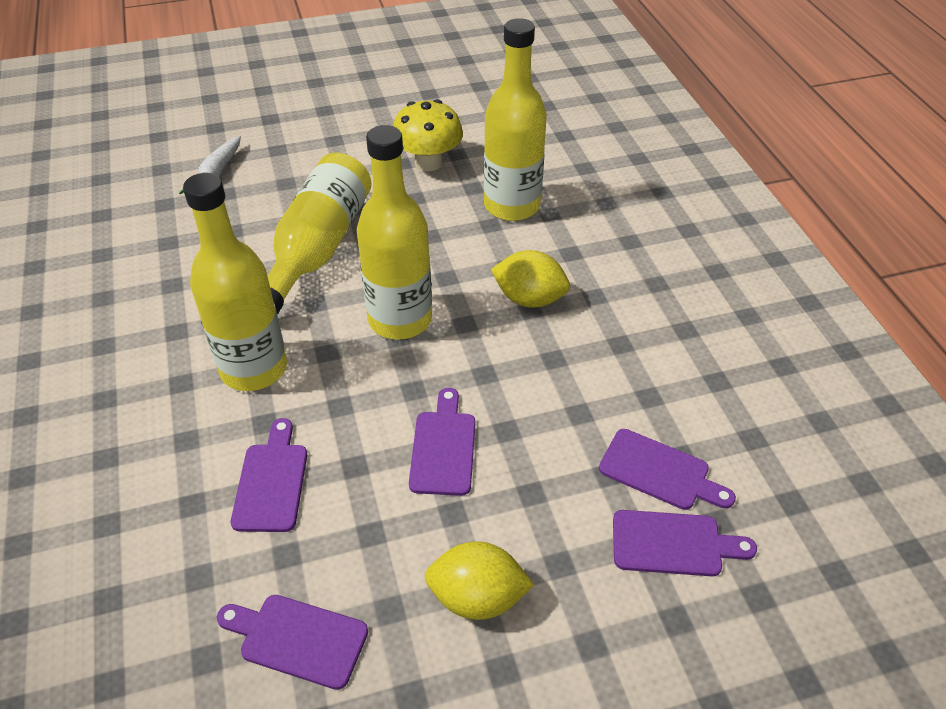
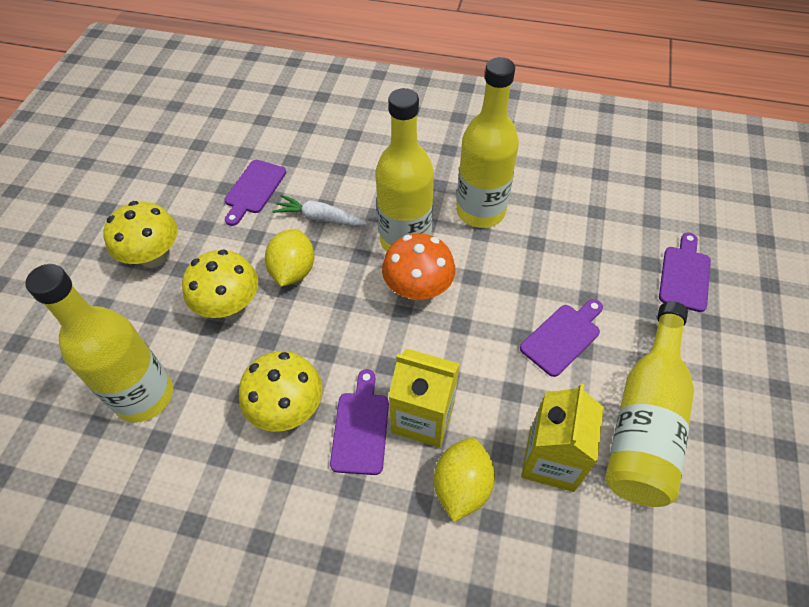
orange mushroom: 0 -> 1
purple cutting board: 5 -> 4
yellow carton: 0 -> 2
yellow mushroom: 1 -> 3

